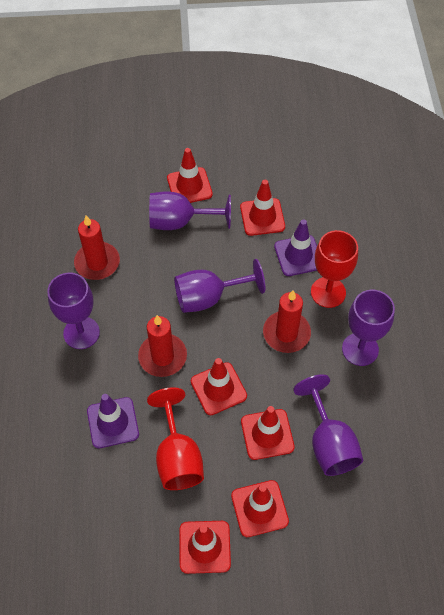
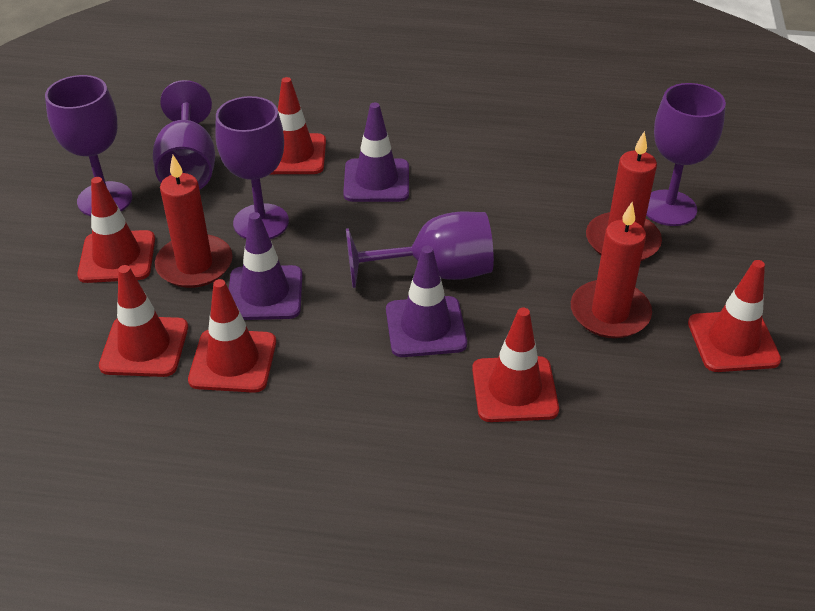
purple traffic cone: 2 -> 3
red goblet: 2 -> 0

